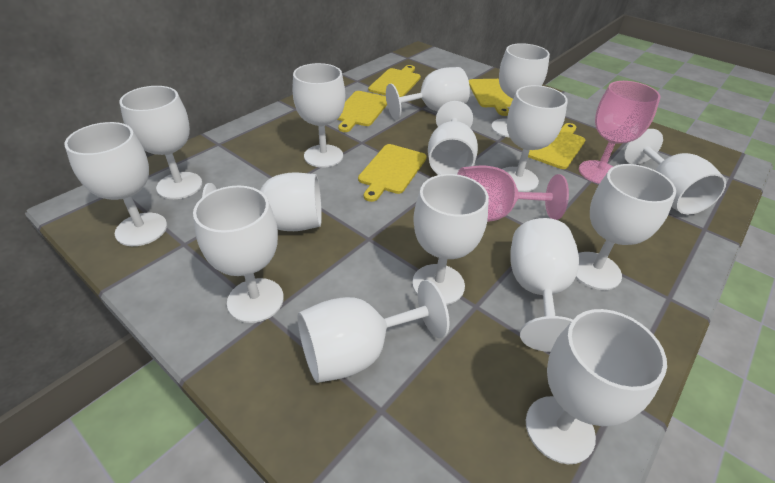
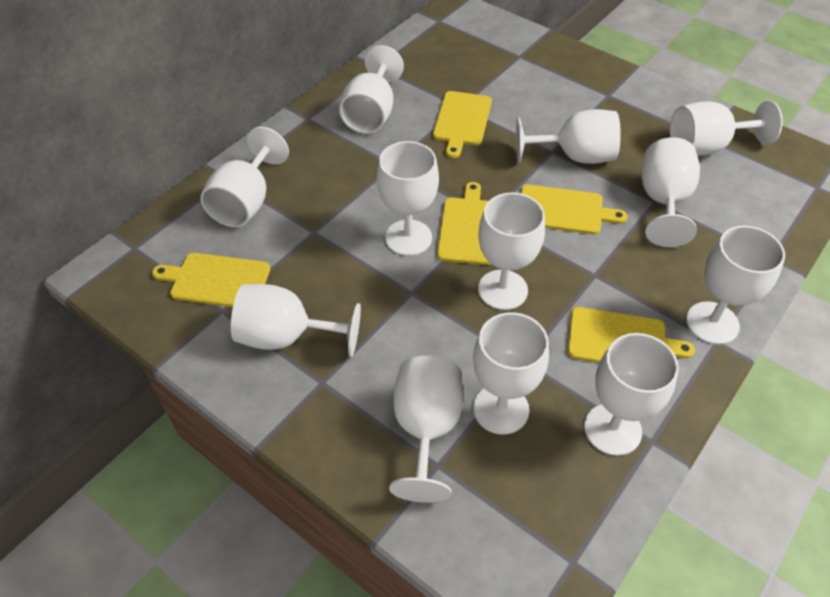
pink goblet: 2 -> 0
white goblet: 15 -> 12

